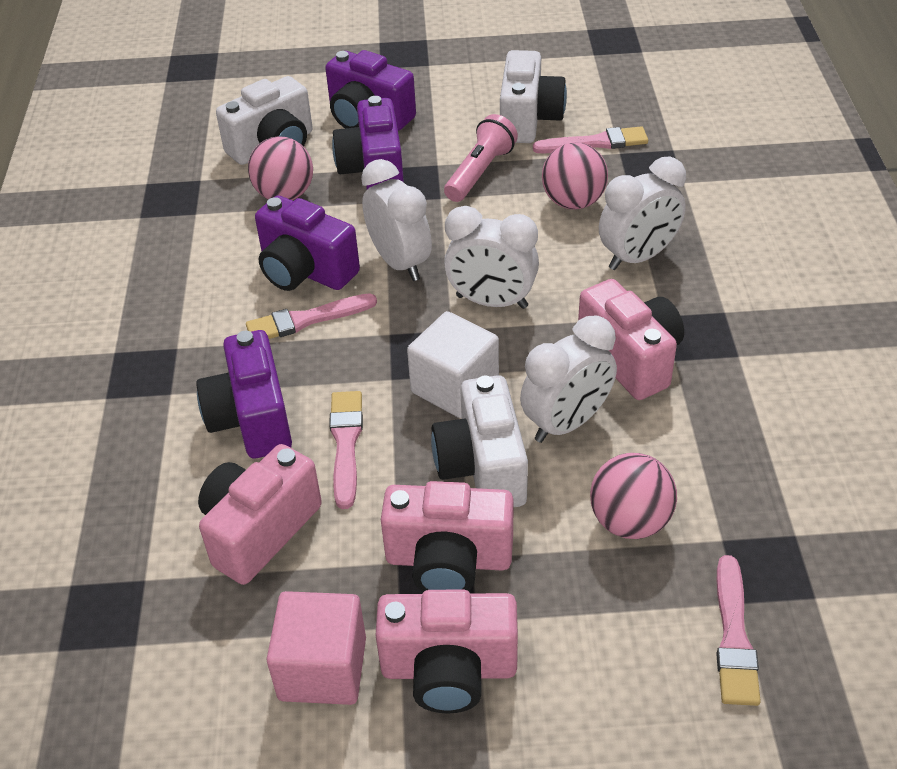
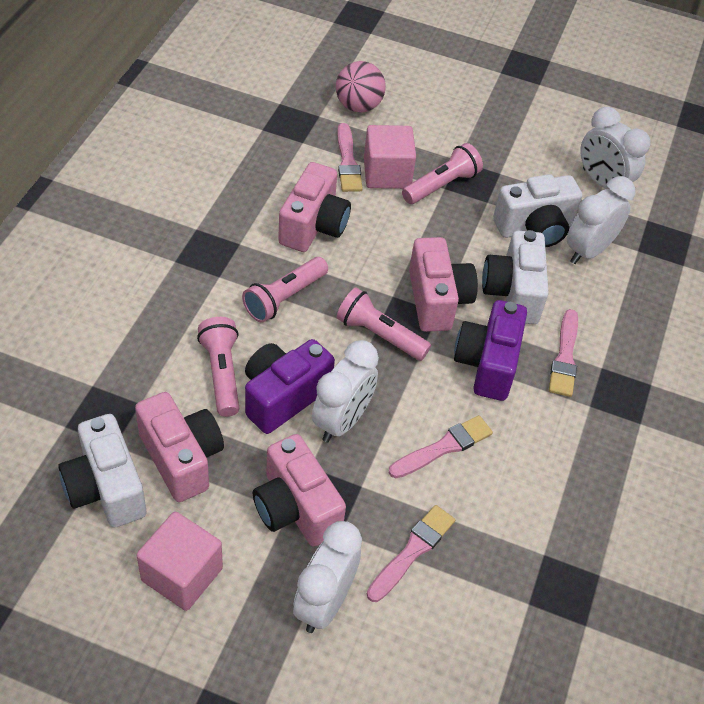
pink ball: 3 -> 1
pink cube: 1 -> 2
pink flashlight: 1 -> 4
purple camera: 4 -> 2
white cube: 1 -> 0

